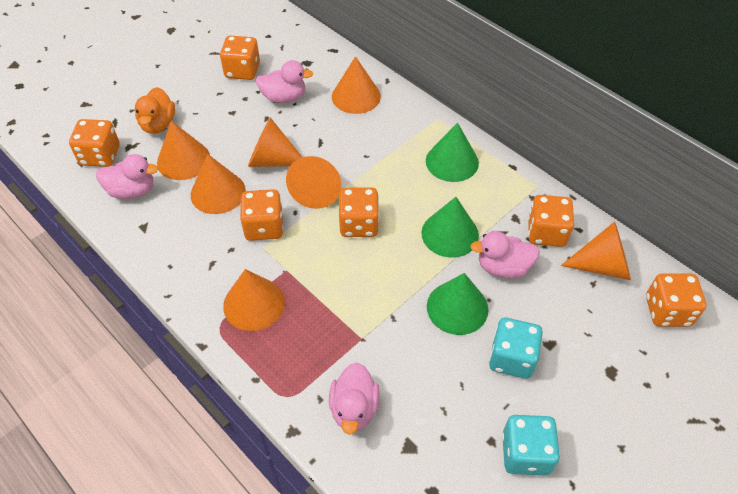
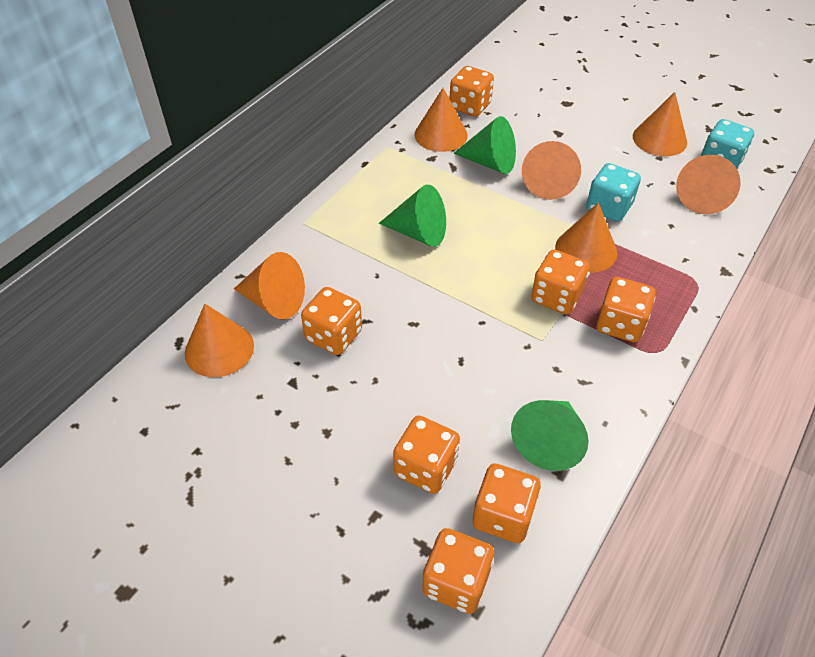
orange dice: 6 -> 7
orange duck: 1 -> 0
pink duck: 4 -> 0

